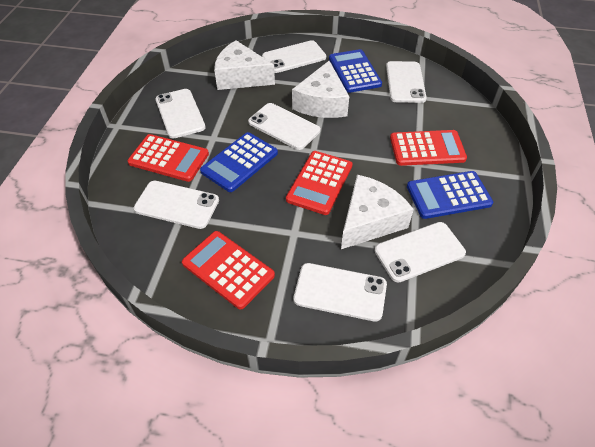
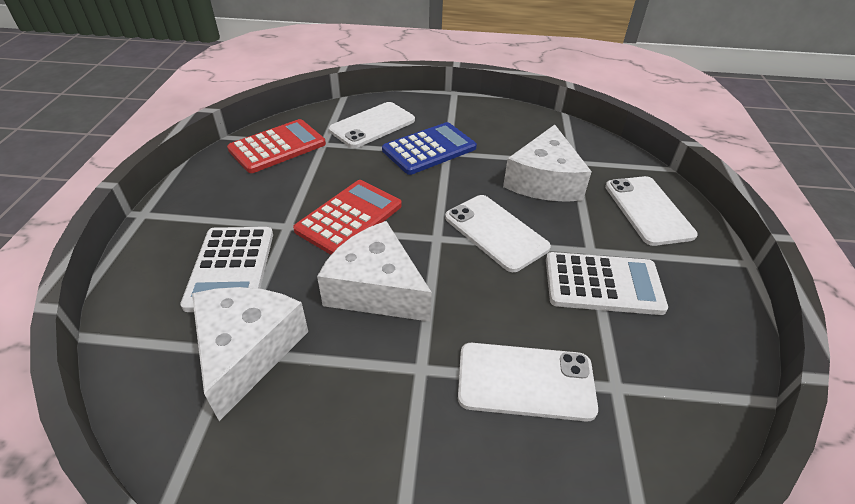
blue calculator: 3 -> 1
red calculator: 4 -> 2
white calculator: 0 -> 2
white phone: 7 -> 4

